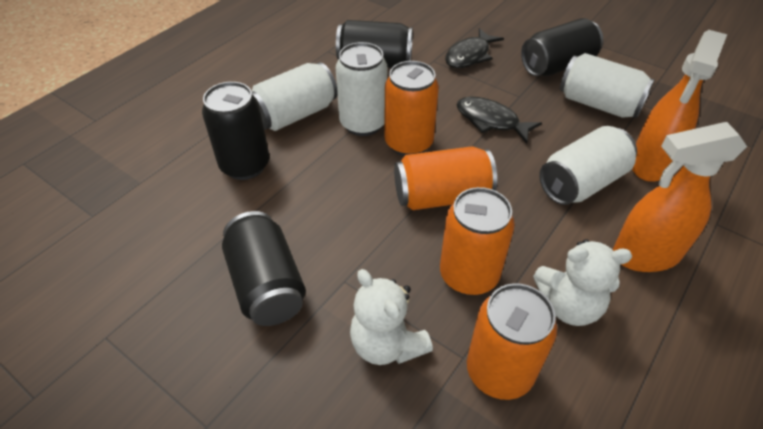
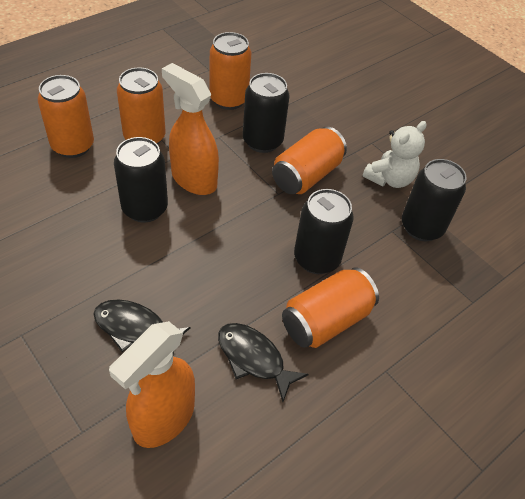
orange can: 4 -> 5
white can: 4 -> 0
white teddy bear: 2 -> 1

